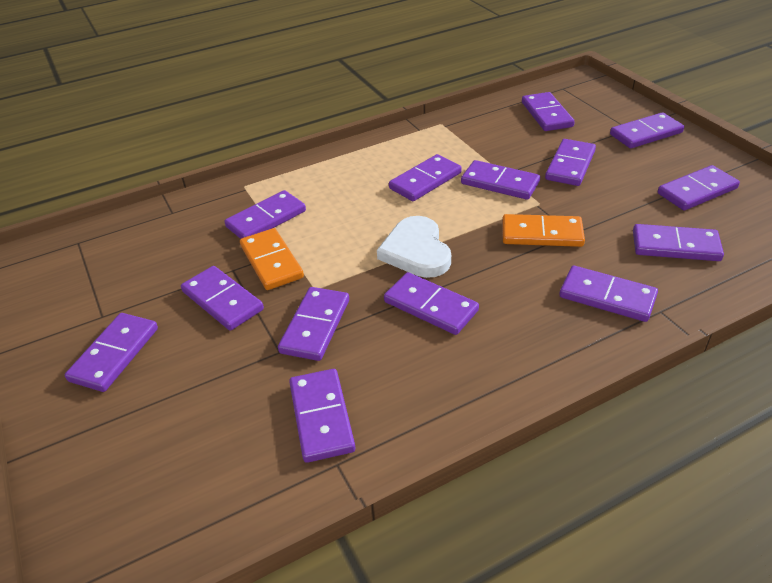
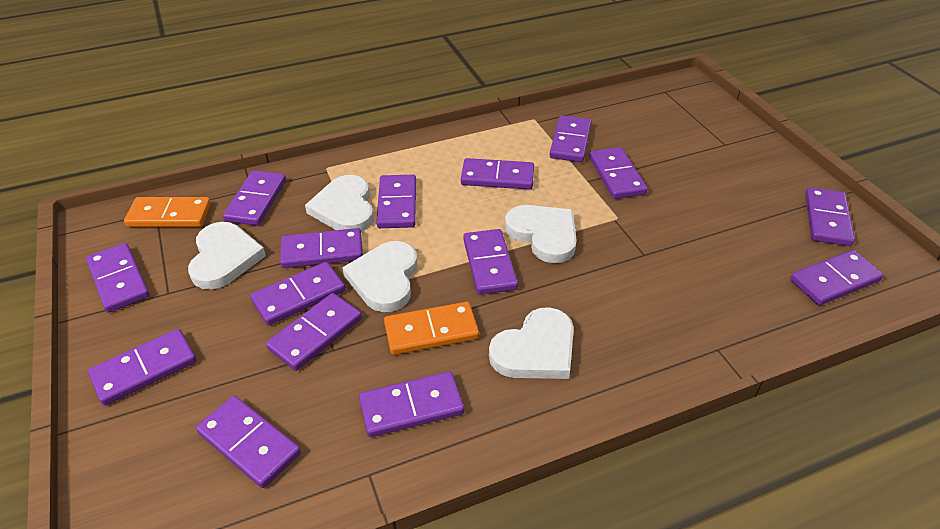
purple domino: 14 -> 15
white heart: 1 -> 5

